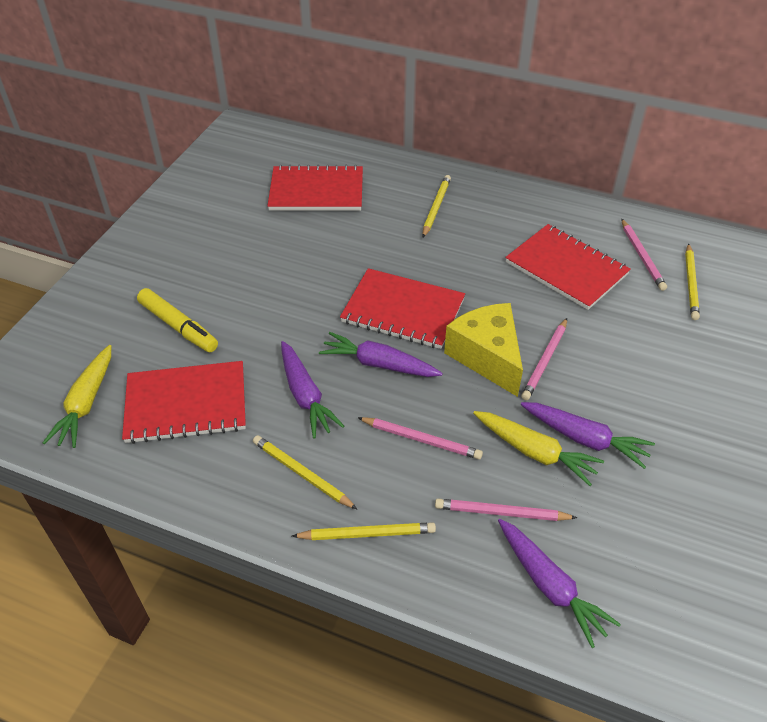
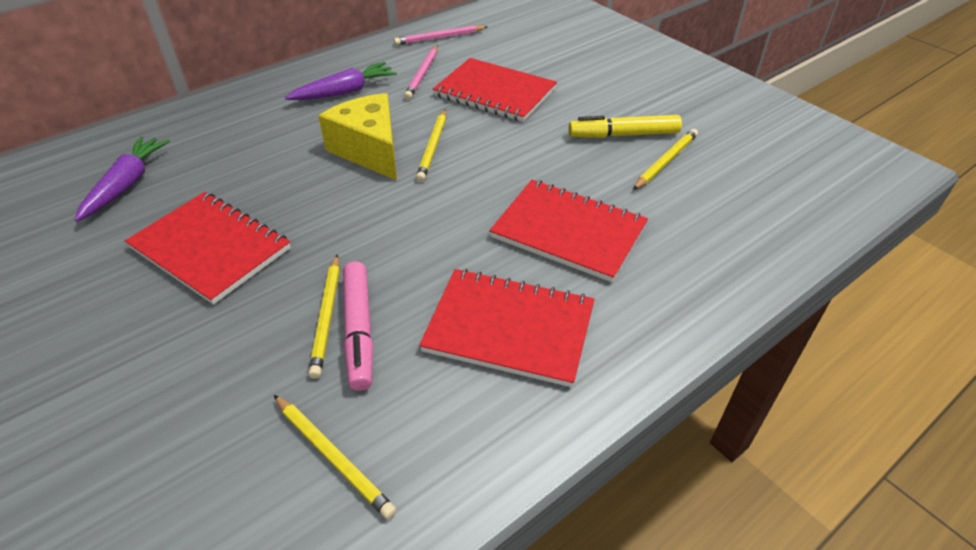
pink marker: 0 -> 1
pink pencil: 4 -> 2
purple carrot: 4 -> 2
yellow carrot: 2 -> 0

